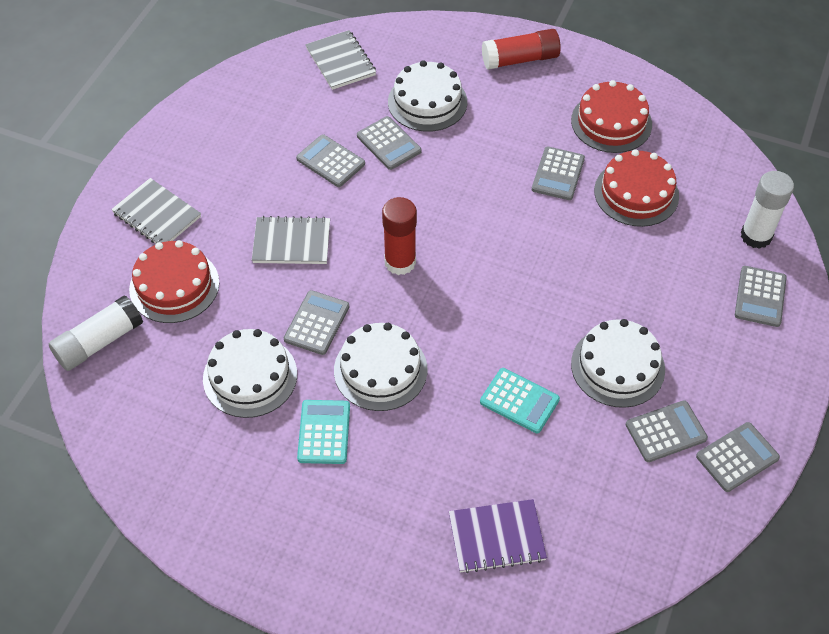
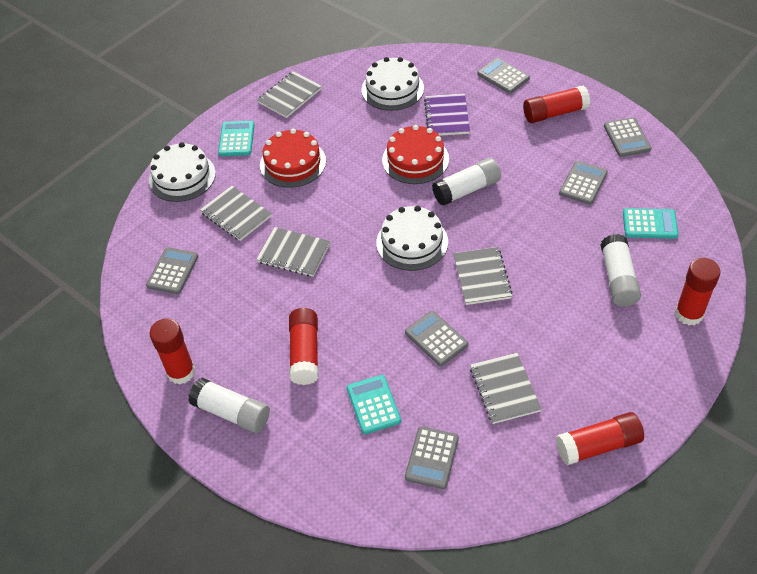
grey calculator: 7 -> 6
grey notebook: 3 -> 5
red cake: 3 -> 2
red glue stick: 2 -> 5
turquoise calculator: 2 -> 3
white cake: 4 -> 3
white glue stick: 2 -> 3

